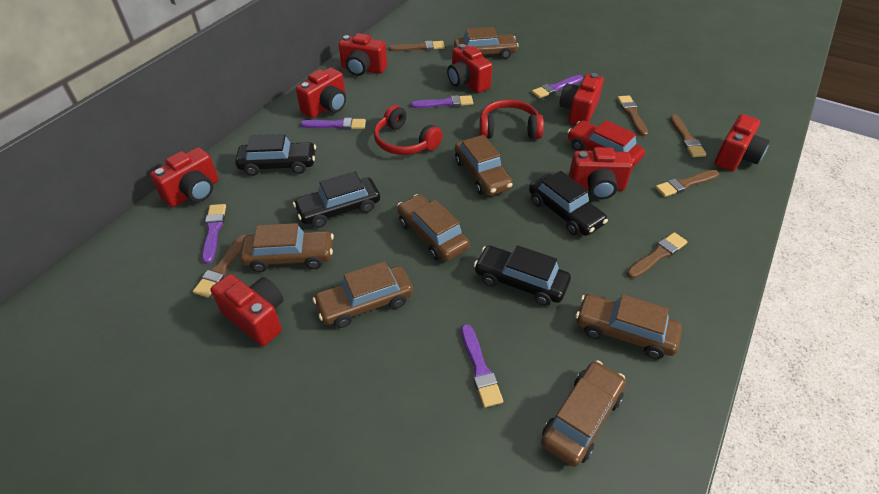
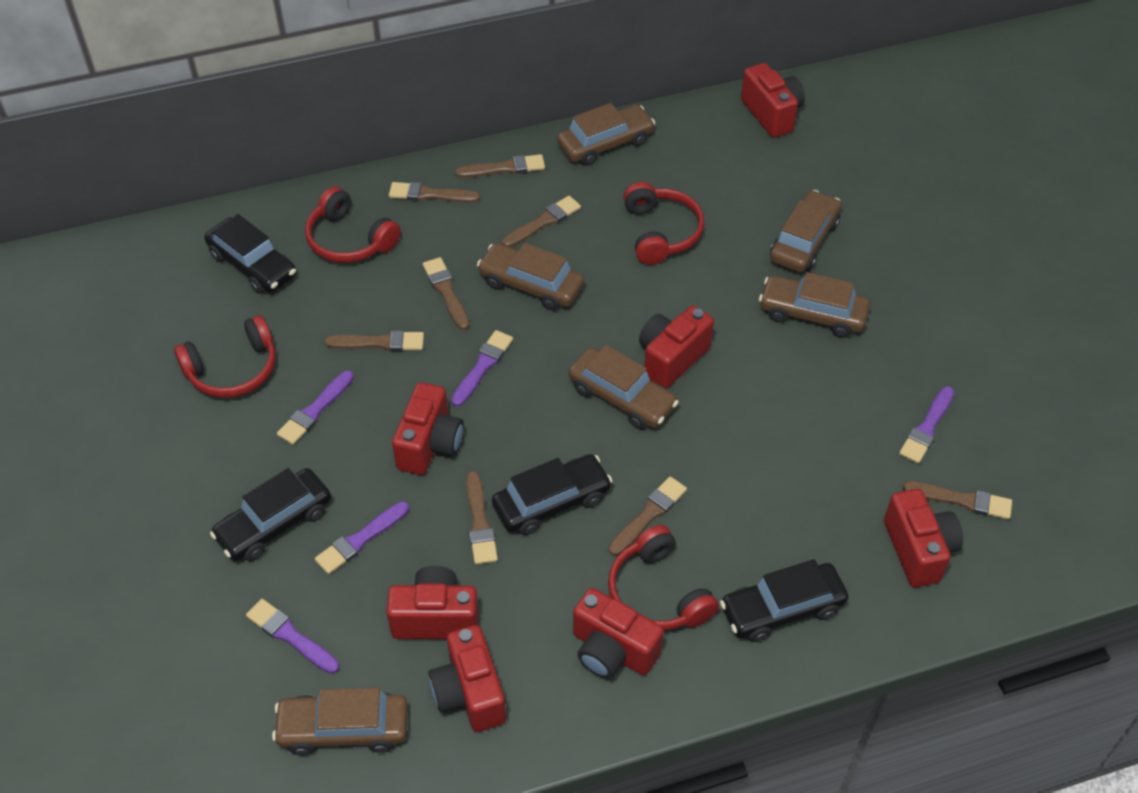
brown brush: 6 -> 8
brown car: 7 -> 6
red camera: 8 -> 7
red car: 1 -> 0
red headphones: 2 -> 4

